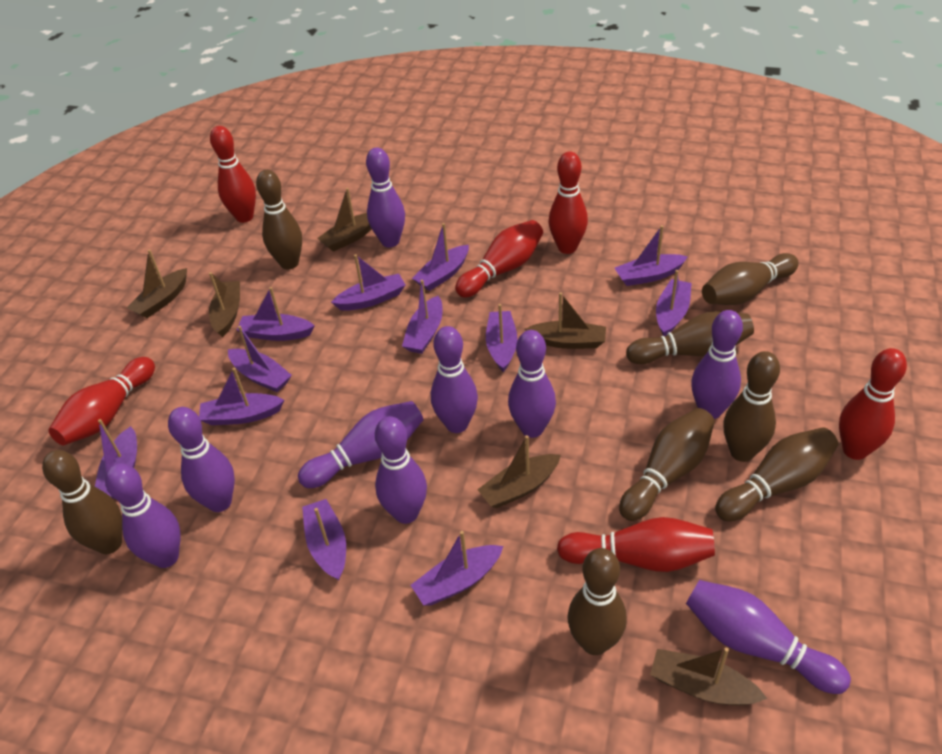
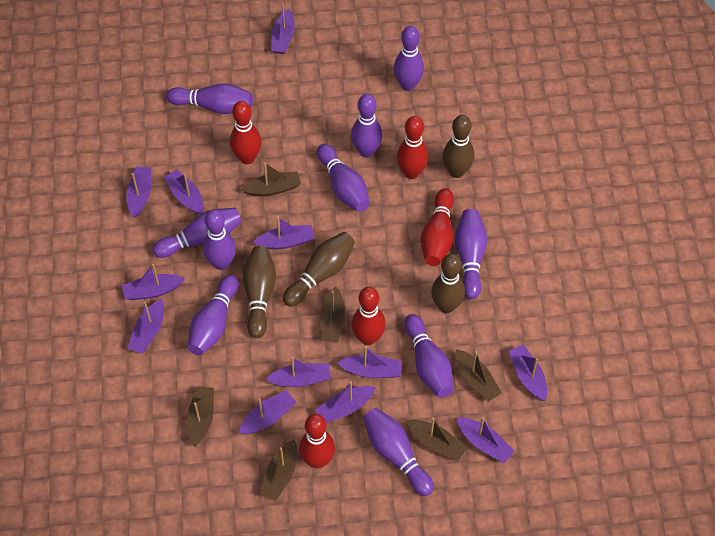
brown bowling pin: 8 -> 4
purple bowling pin: 9 -> 10
red bowling pin: 6 -> 5

